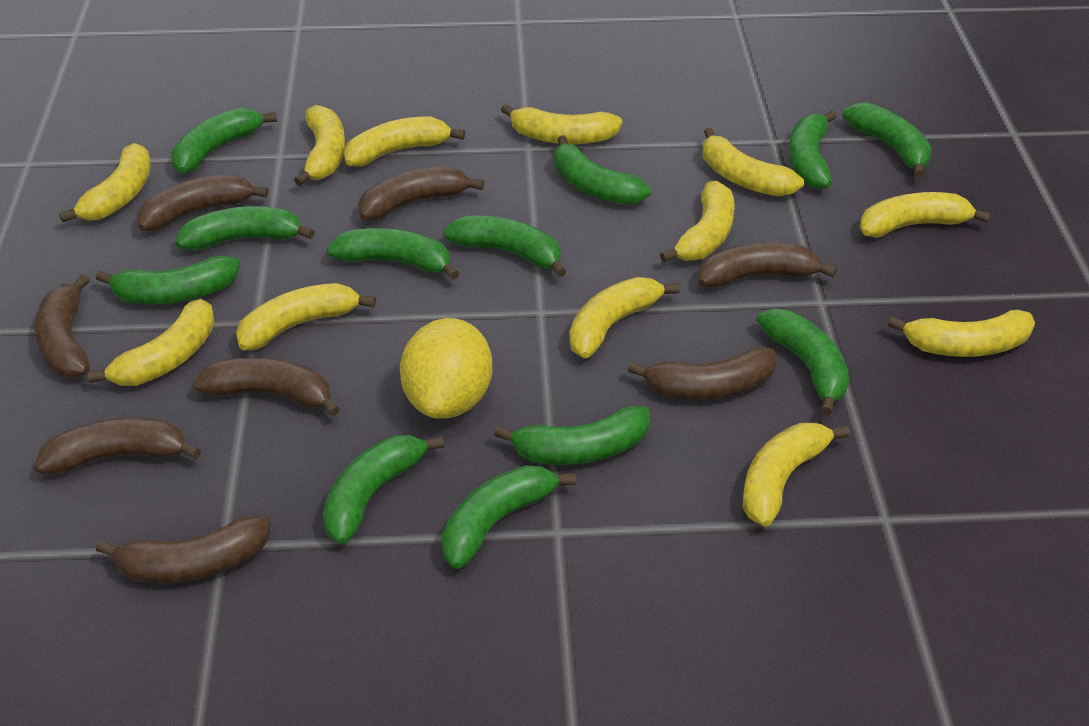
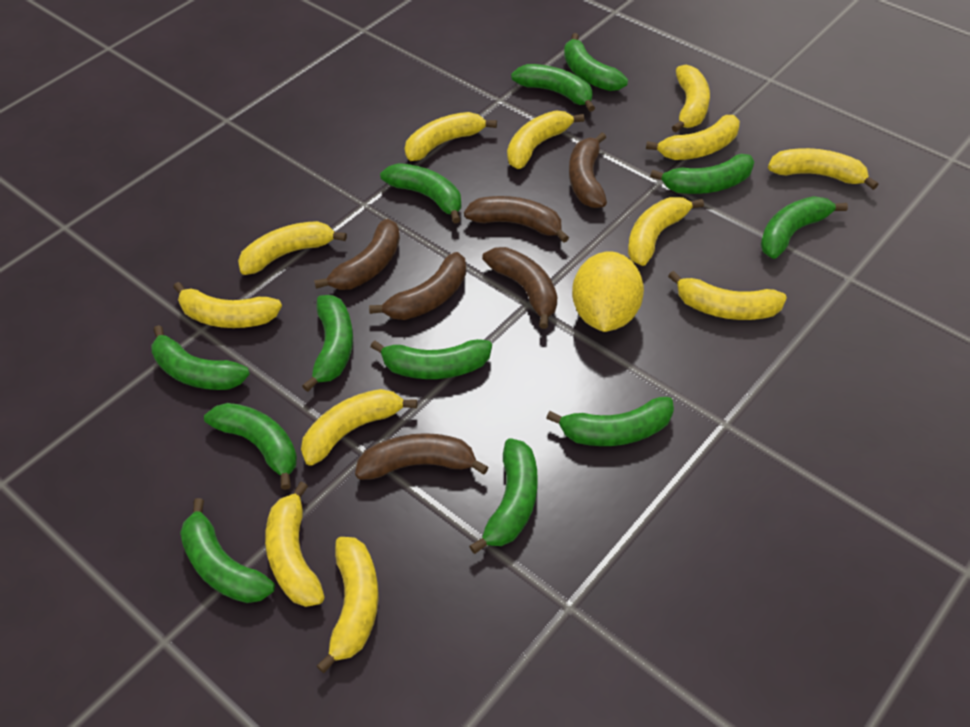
brown banana: 8 -> 6

